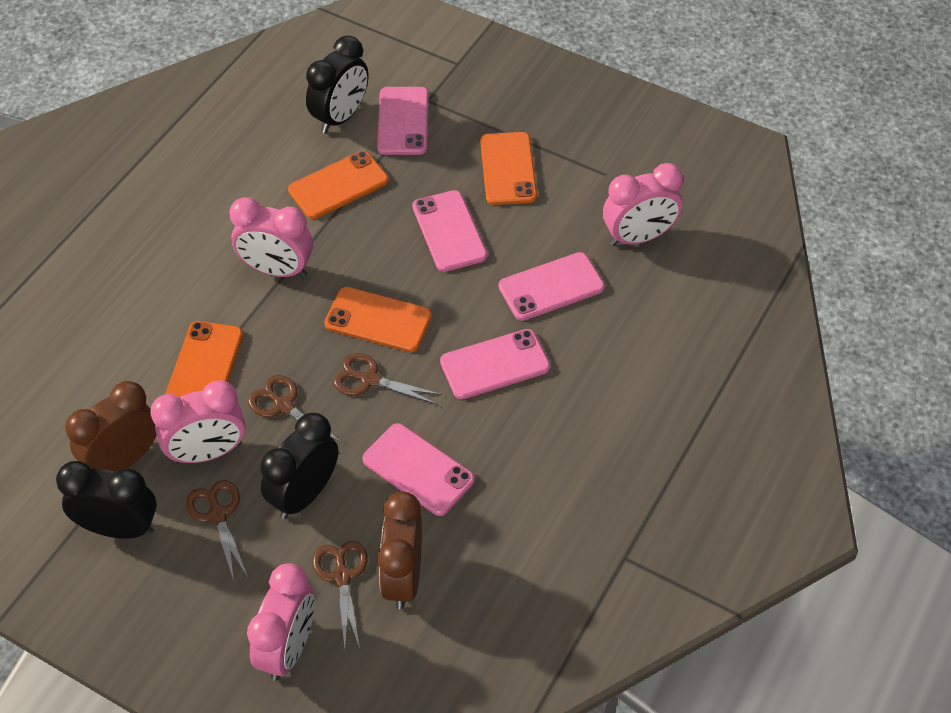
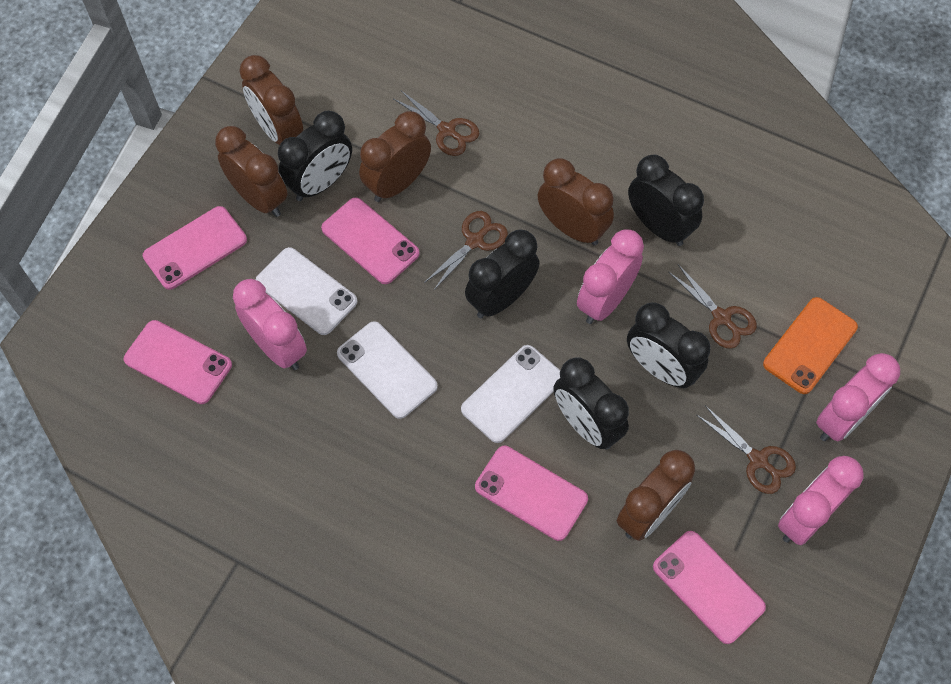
black clock: 3 -> 5
brown clock: 2 -> 5
orange phone: 4 -> 1
white phone: 0 -> 3

